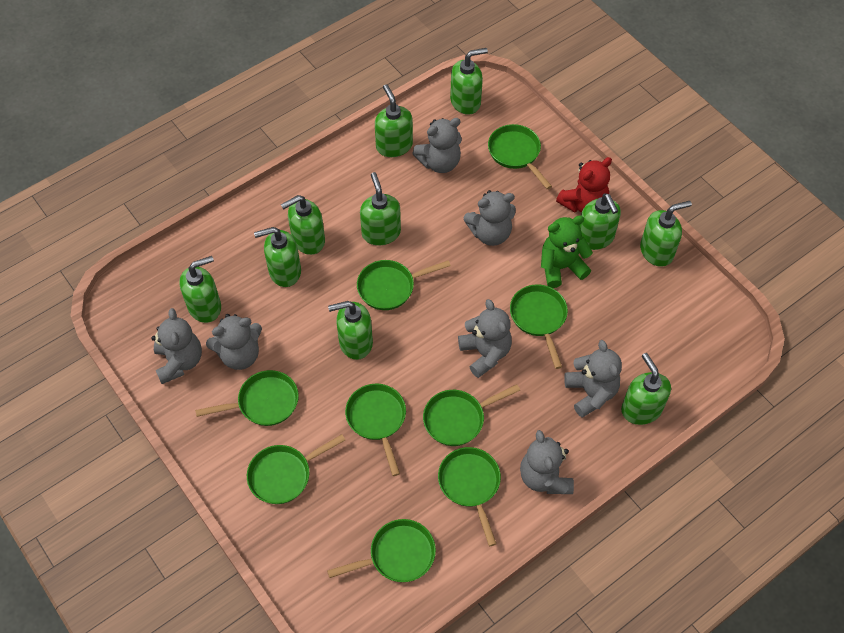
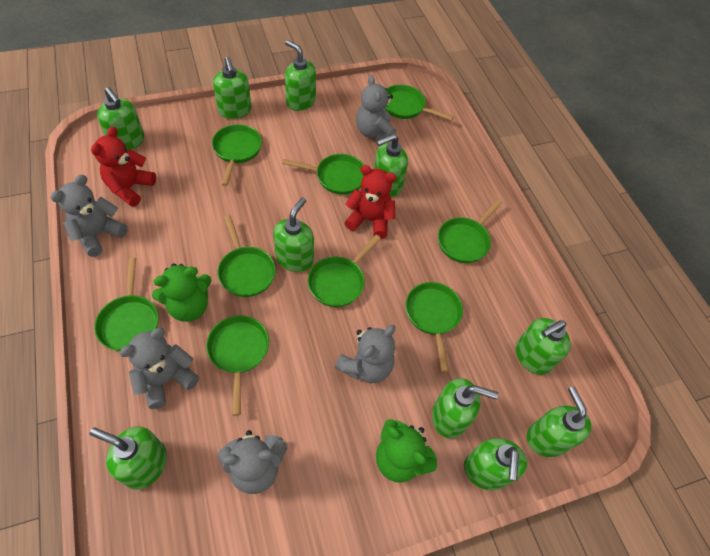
green teddy bear: 1 -> 2
grey teddy bear: 7 -> 5
red teddy bear: 1 -> 2

